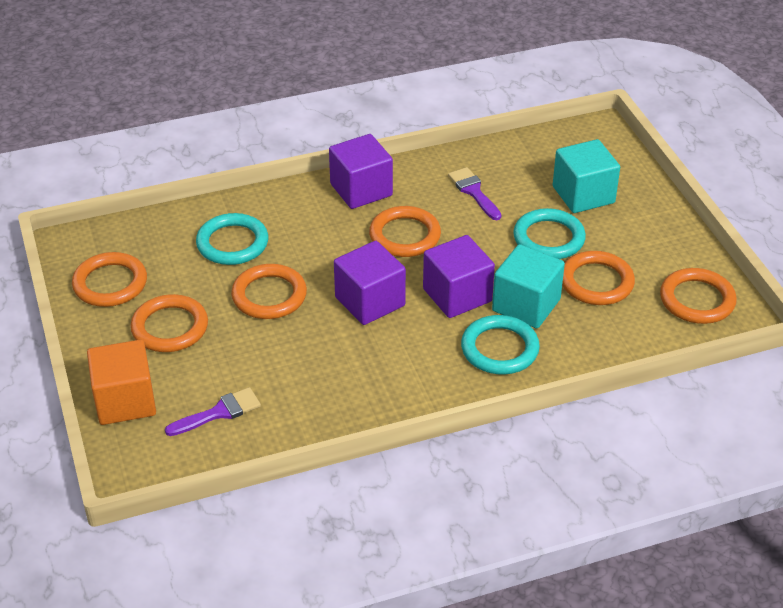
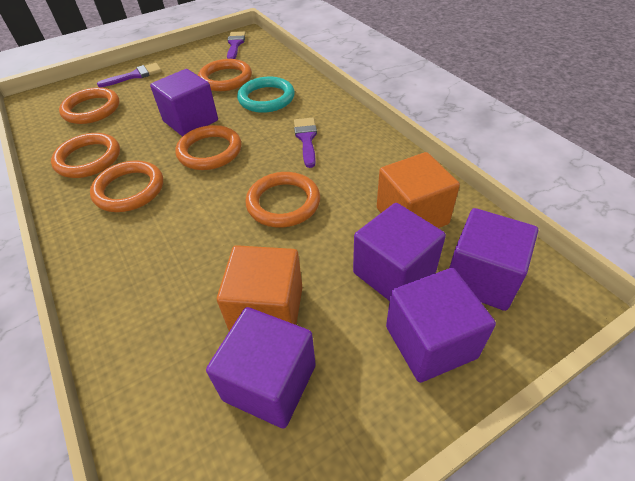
orange cube: 1 -> 2
purple brush: 2 -> 3
purple cube: 3 -> 5
turquoise cube: 2 -> 0
turquoise ring: 3 -> 1

